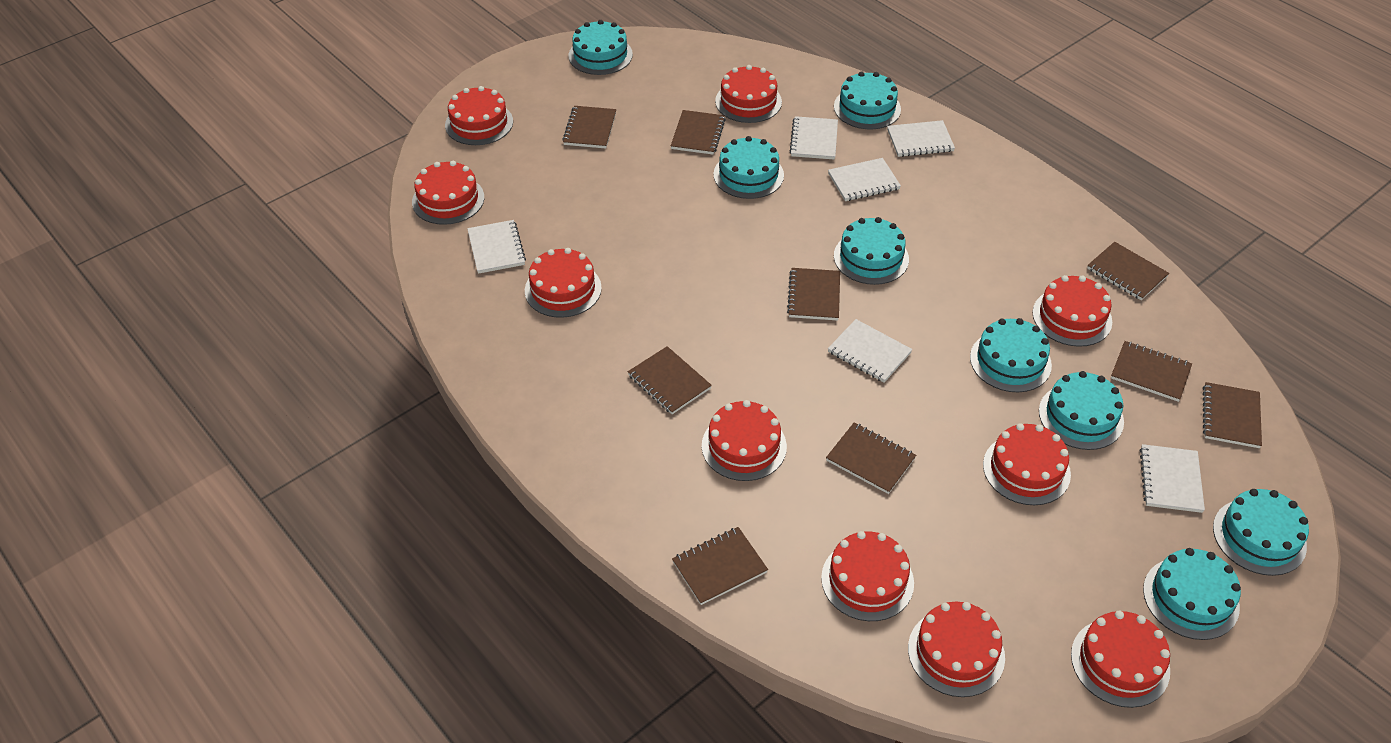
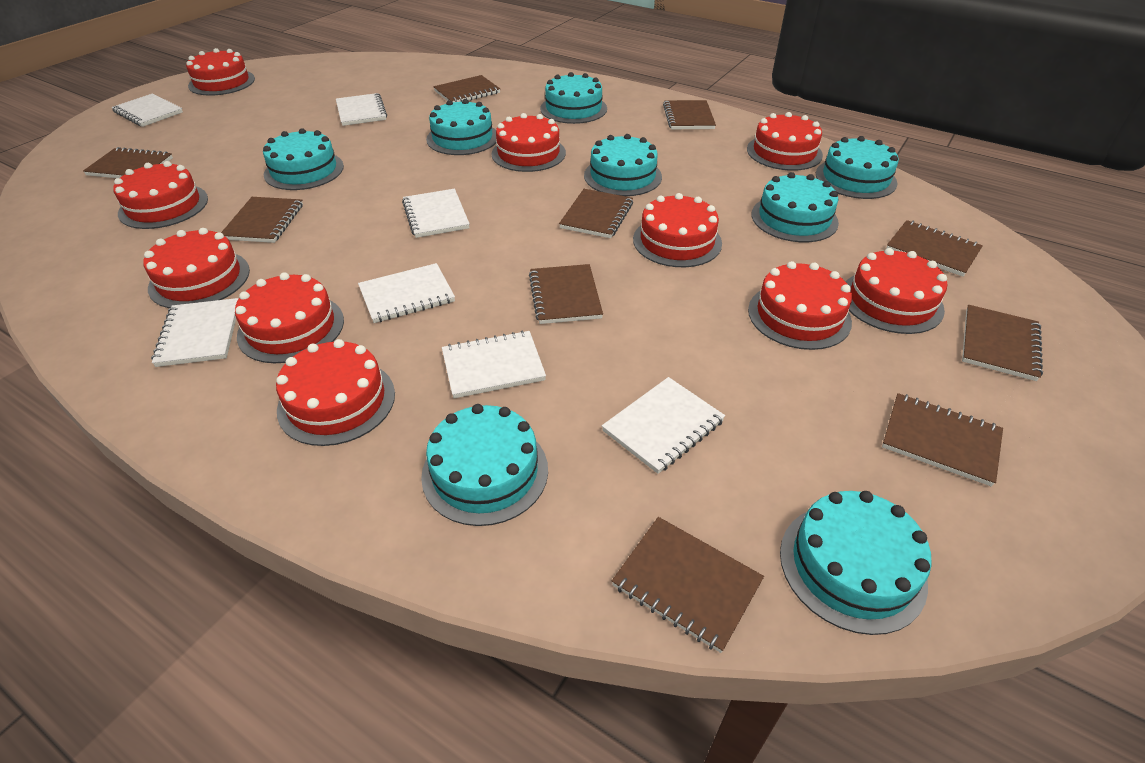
brown notebook: 9 -> 10
white notebook: 6 -> 7

